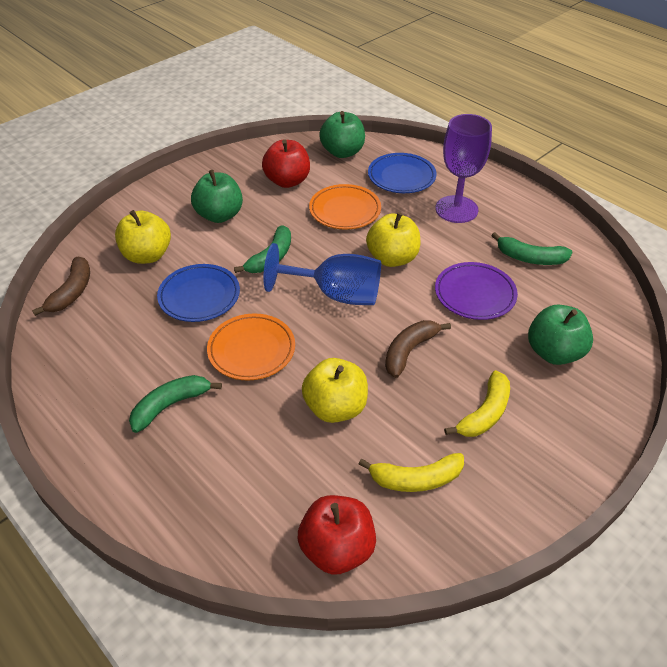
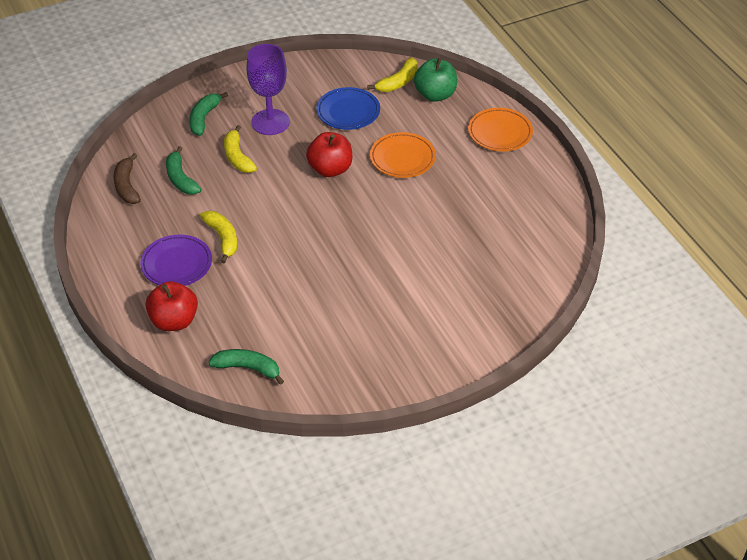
blue goblet: 1 -> 0
blue plate: 2 -> 1
brown banana: 2 -> 1
green apple: 3 -> 1
yellow apple: 3 -> 0
yellow banana: 2 -> 3

